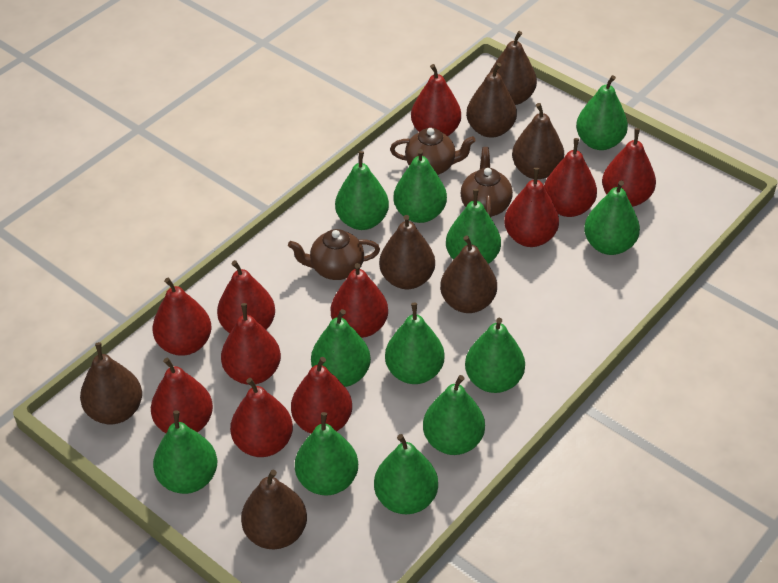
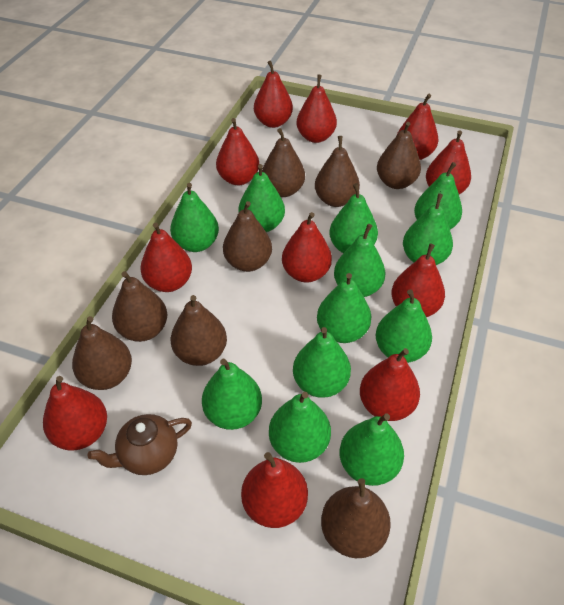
brown pear: 7 -> 8
brown teapot: 3 -> 1

